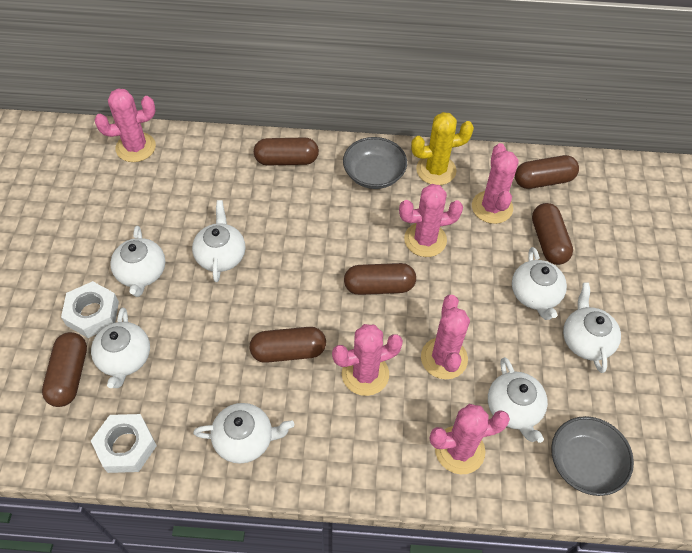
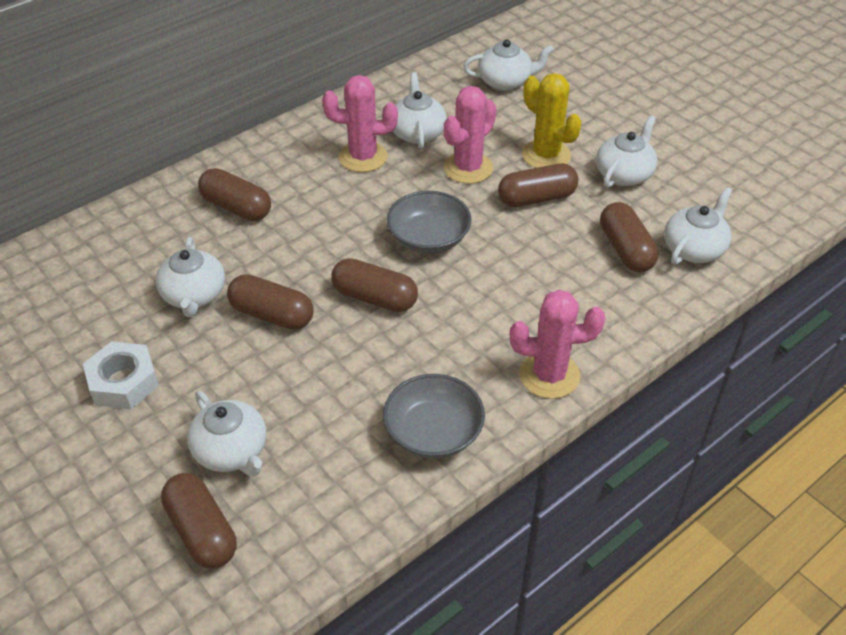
pink cactus: 6 -> 3
white nut: 2 -> 1
white teapot: 7 -> 6

